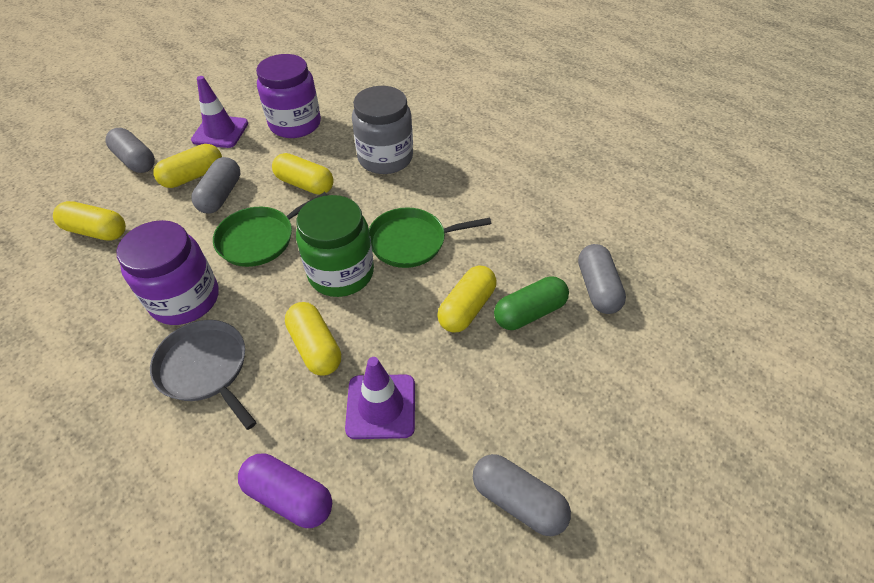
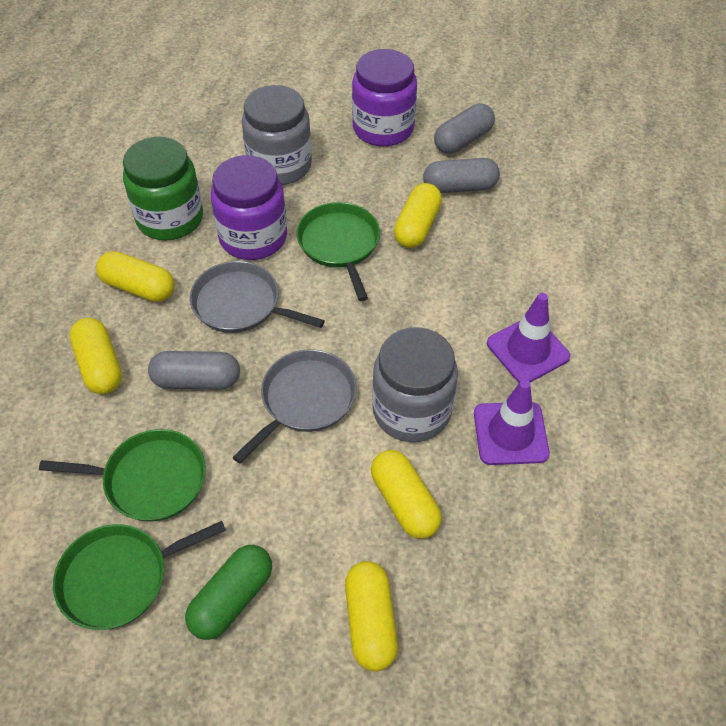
green pan: 2 -> 3
grey capsule: 4 -> 3
grey jar: 1 -> 2
grey pan: 1 -> 2
purple capsule: 1 -> 0

